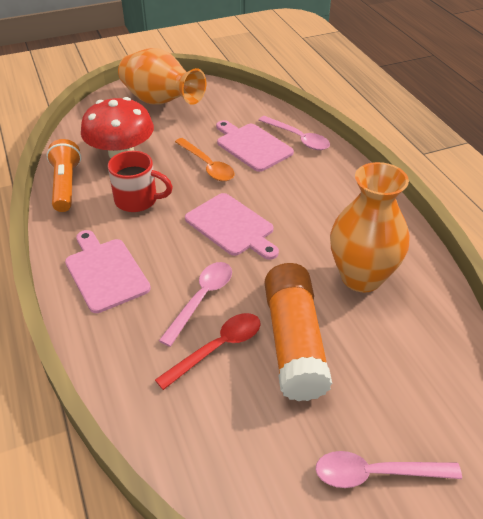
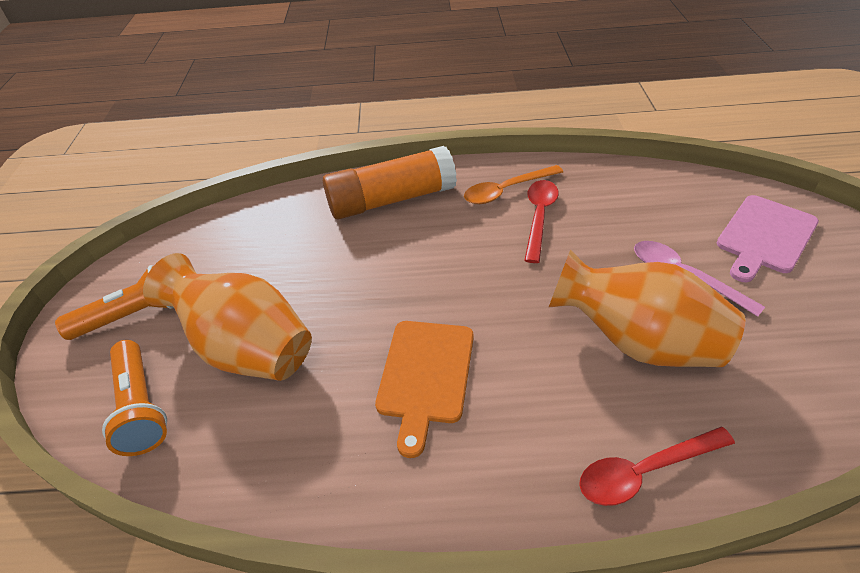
orange cutting board: 0 -> 1
orange flashlight: 1 -> 2
pink cutting board: 3 -> 1
pink spoon: 3 -> 1
red mug: 1 -> 0
red mushroom: 1 -> 0
red spoon: 1 -> 2

